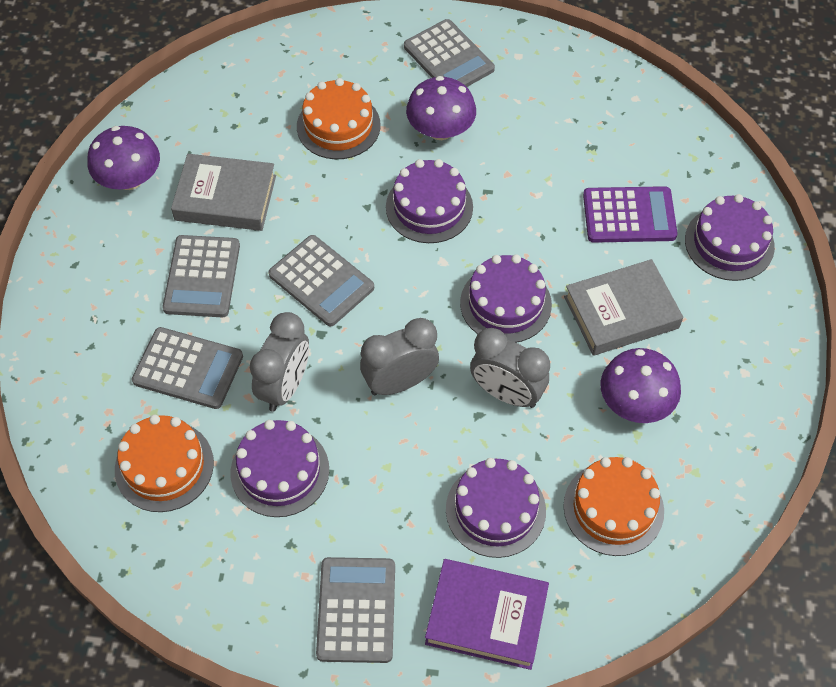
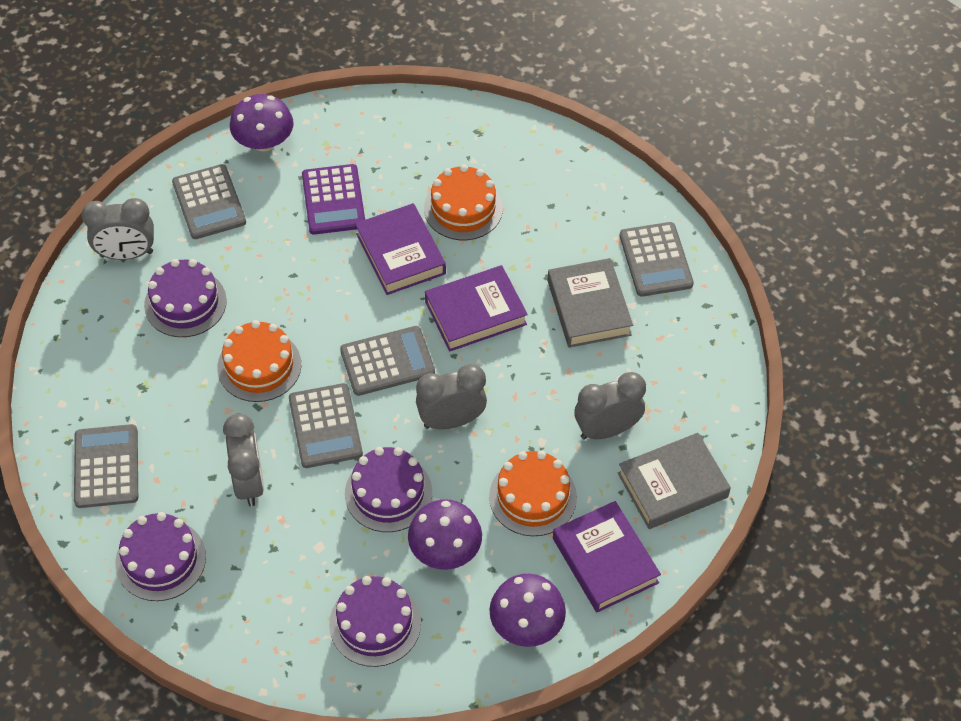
grey clock: 3 -> 4
purple book: 1 -> 3
purple cake: 5 -> 4

